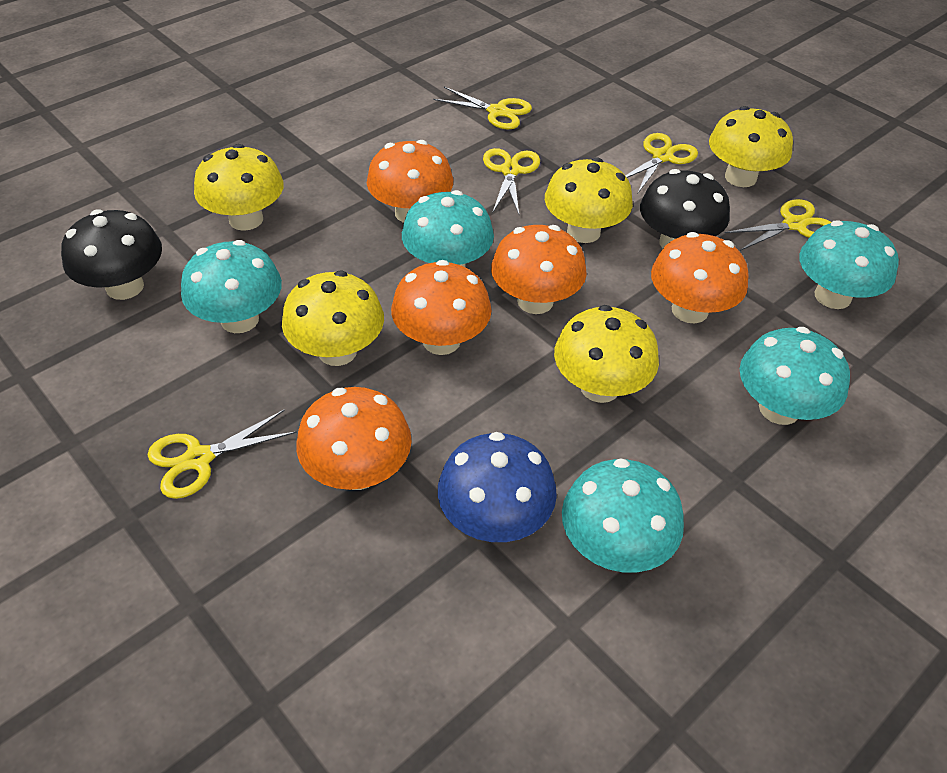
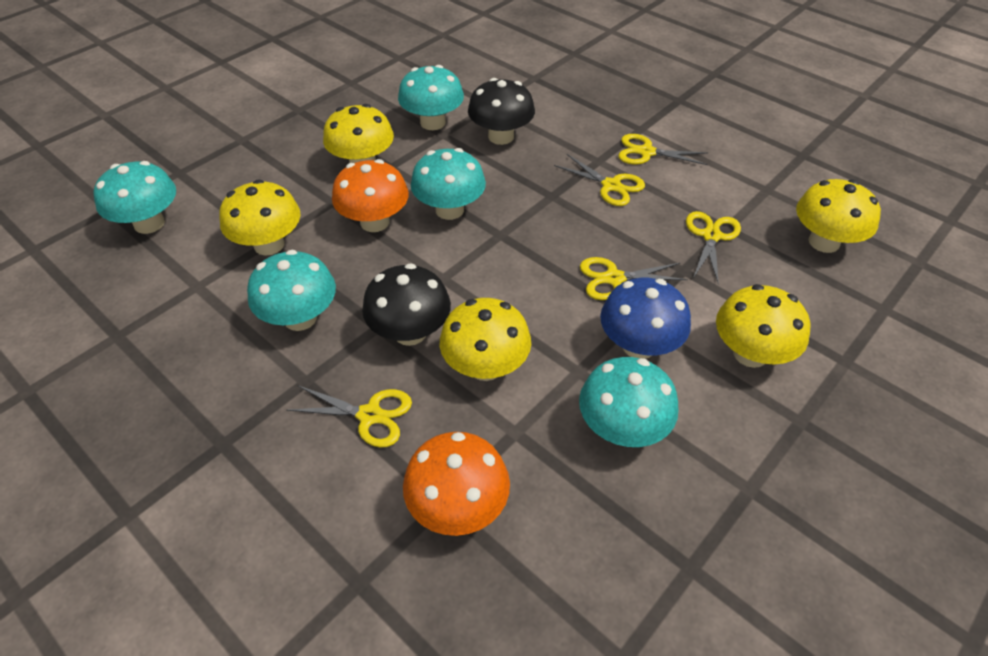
orange mushroom: 5 -> 2

